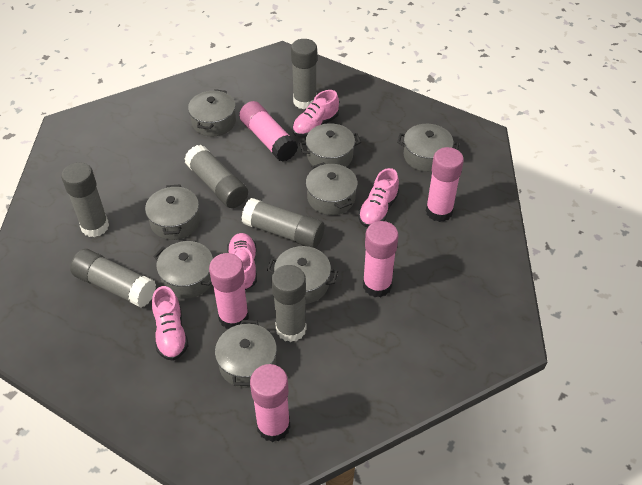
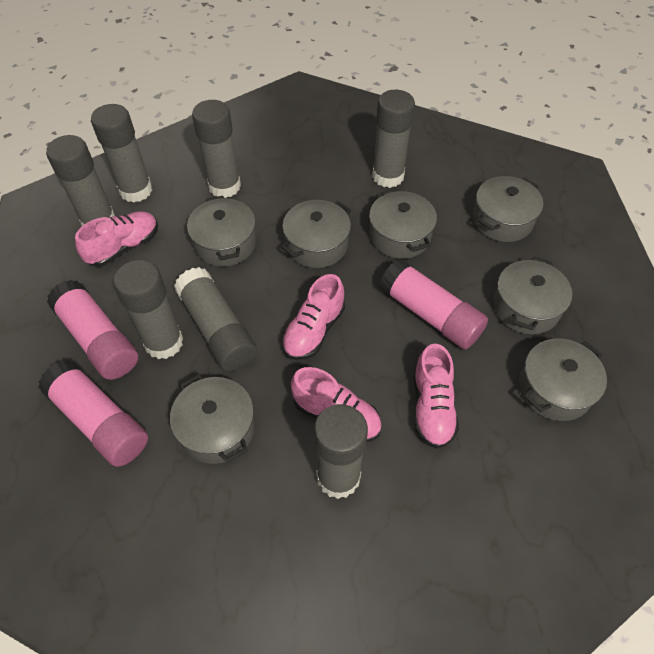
grey glue stick: 6 -> 7
grey pot: 8 -> 7
pink glue stick: 5 -> 3

